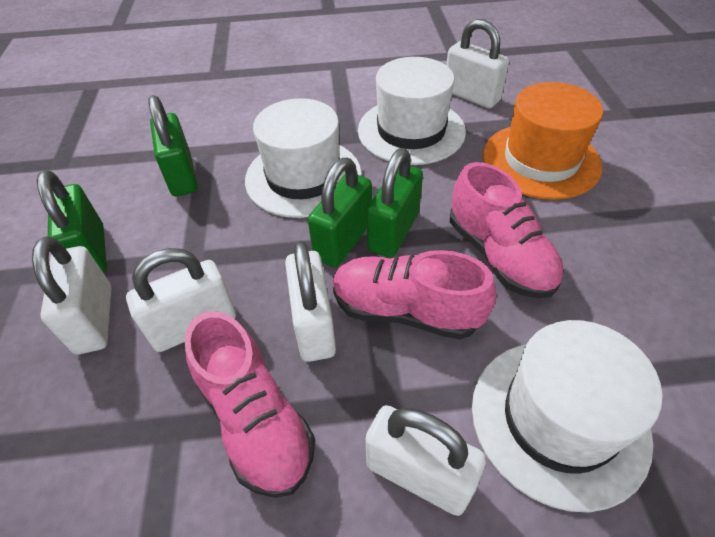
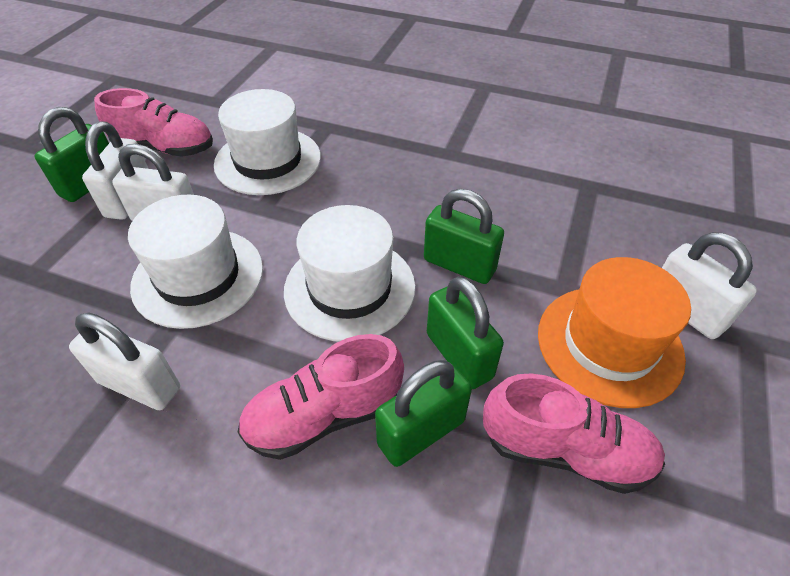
white padlock: 5 -> 4

